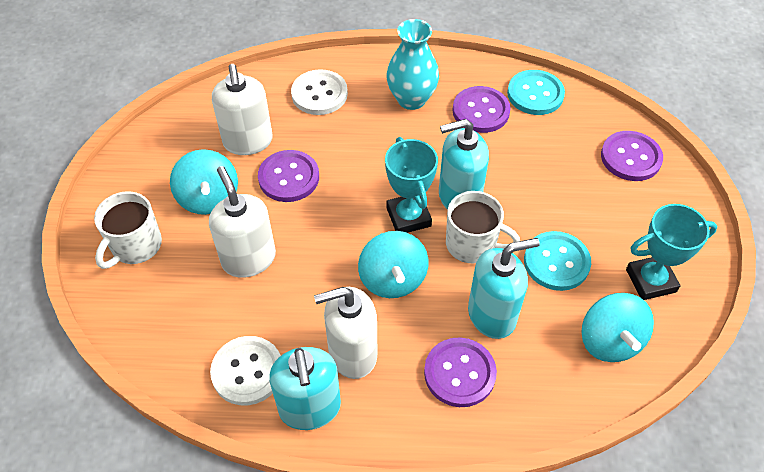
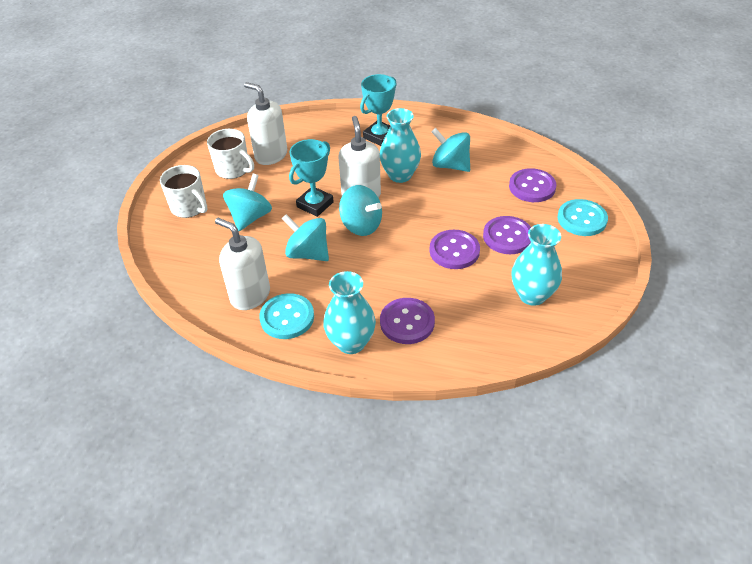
turquoise soap dispenser: 3 -> 0
turquoise spinning top: 3 -> 4
turquoise vase: 1 -> 3
white button: 2 -> 0

